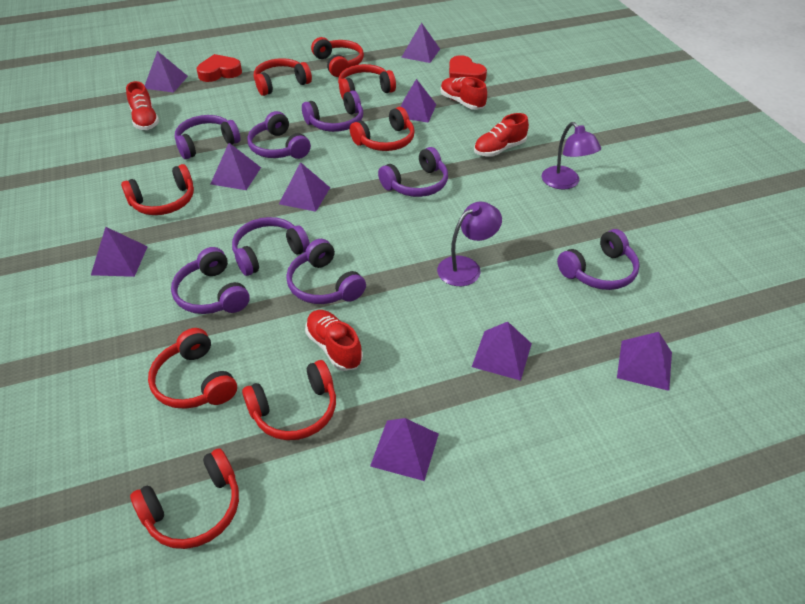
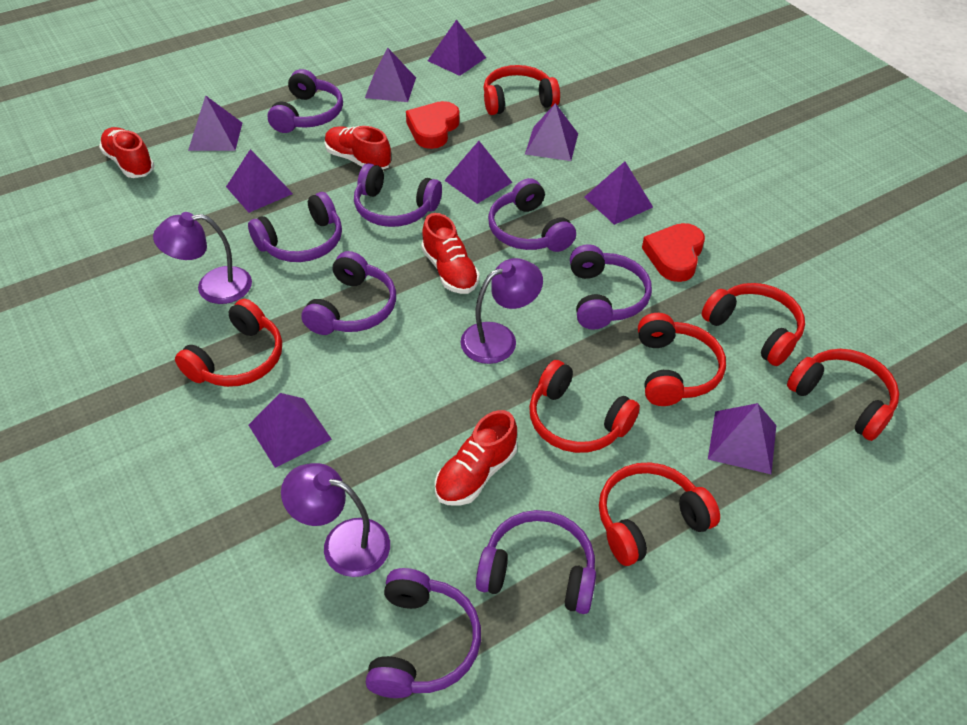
purple lamp: 2 -> 3
red headphones: 8 -> 7

